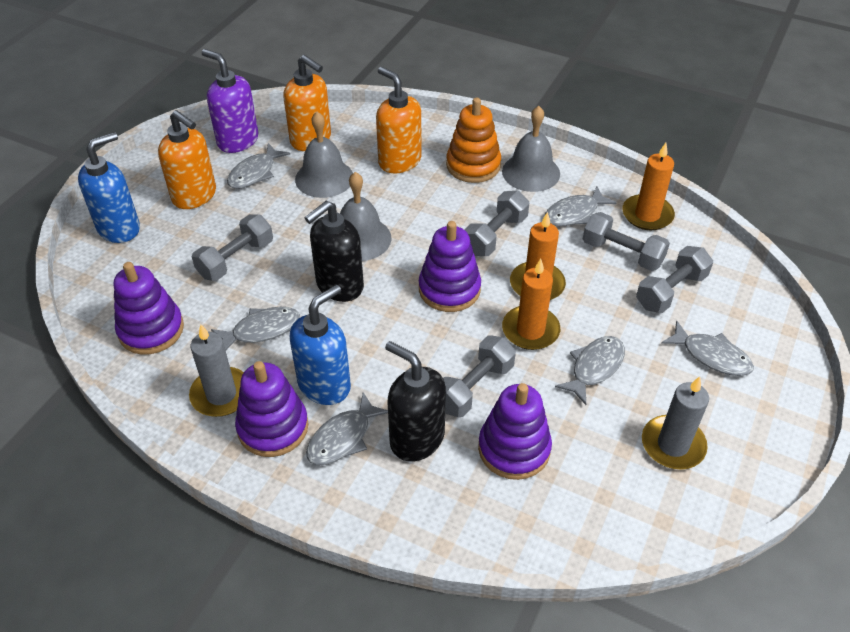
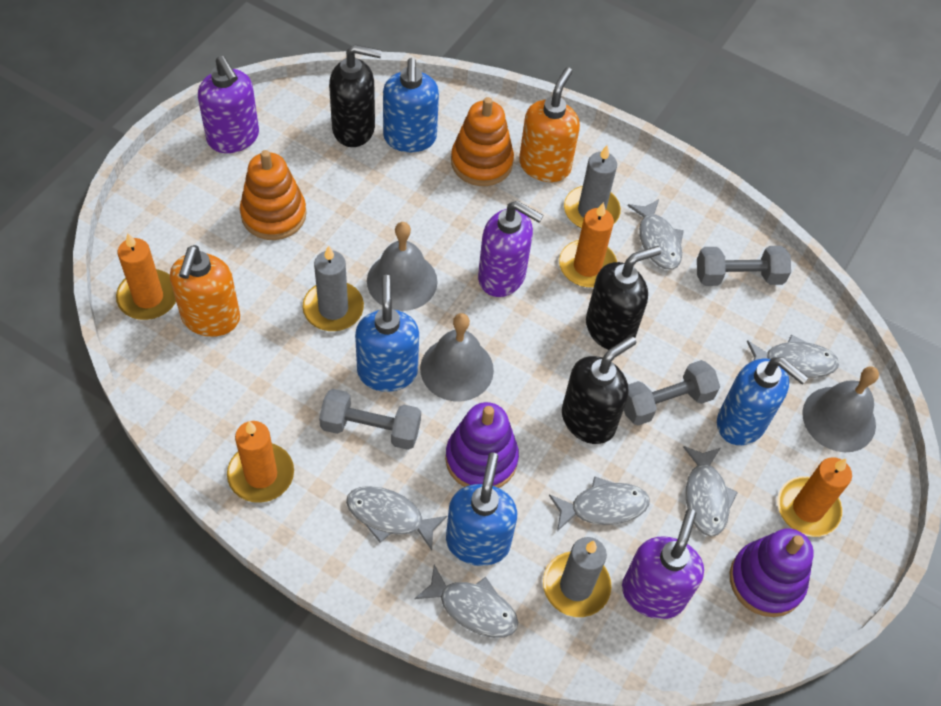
black soap dispenser: 2 -> 3
blue soap dispenser: 2 -> 4
grey candle: 2 -> 3
grey dumbbell: 5 -> 3
orange candle: 3 -> 4
orange soap dispenser: 3 -> 2
orange stacking toy: 1 -> 2
purple soap dispenser: 1 -> 3
purple stacking toy: 4 -> 2

